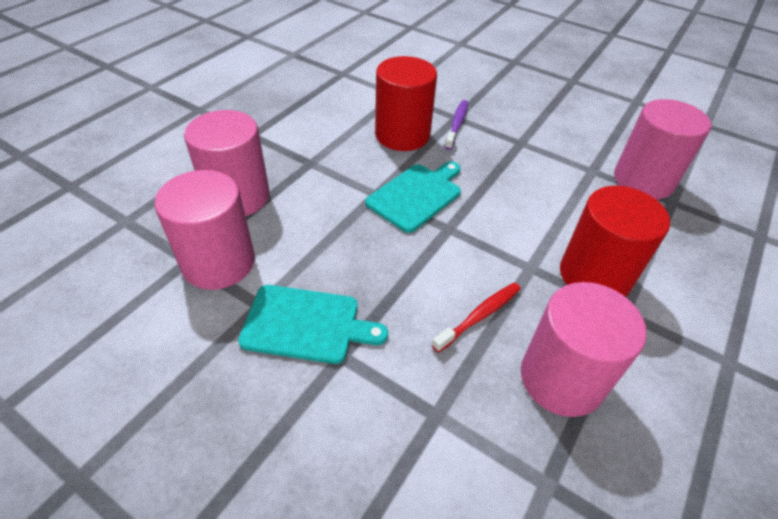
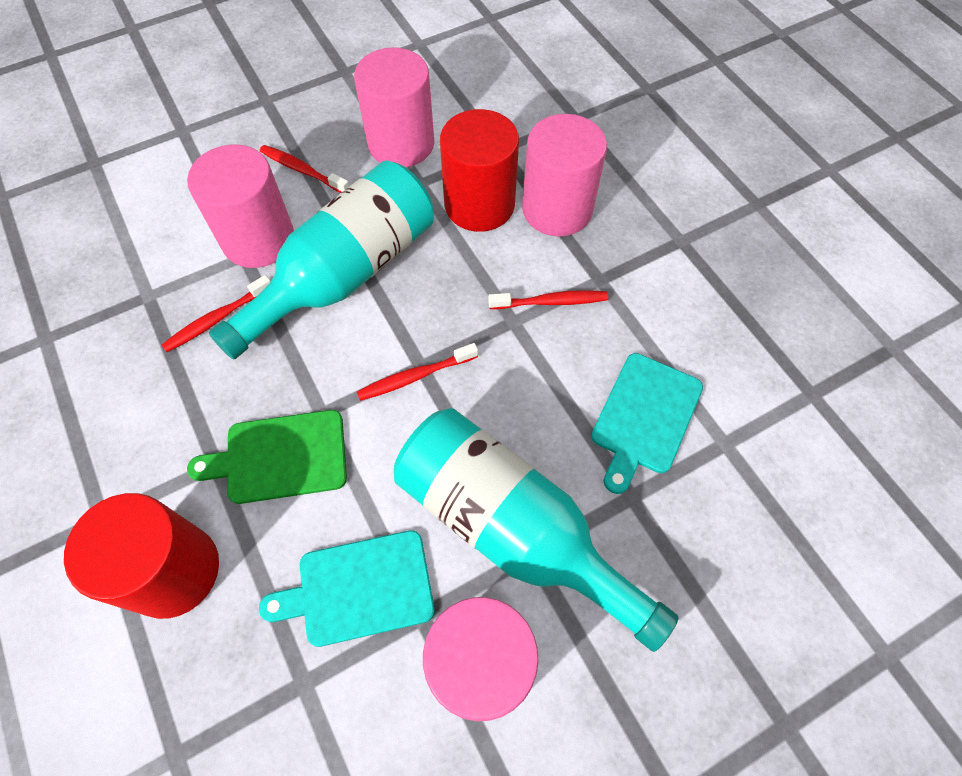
green cutting board: 0 -> 1
purple toothbrush: 1 -> 0
red toothbrush: 1 -> 4
turquoise bottle: 0 -> 2

